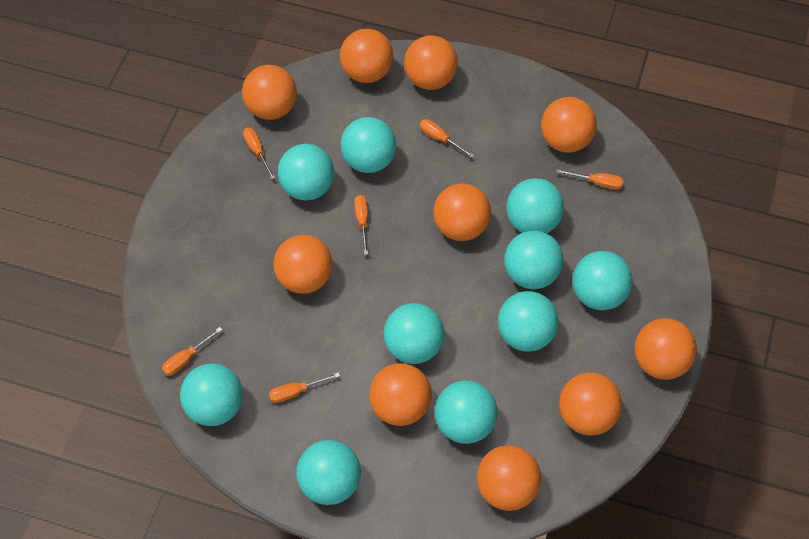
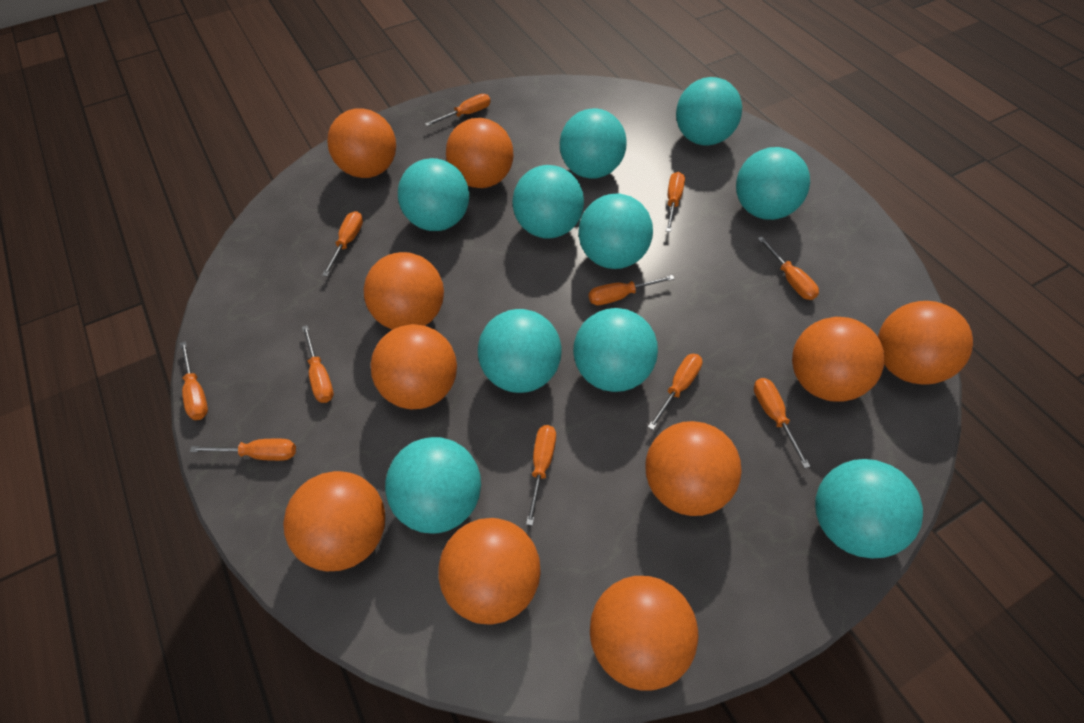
orange screwdriver: 6 -> 11

